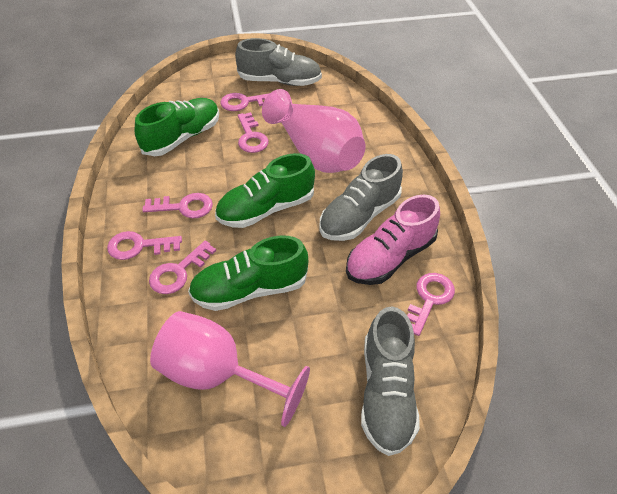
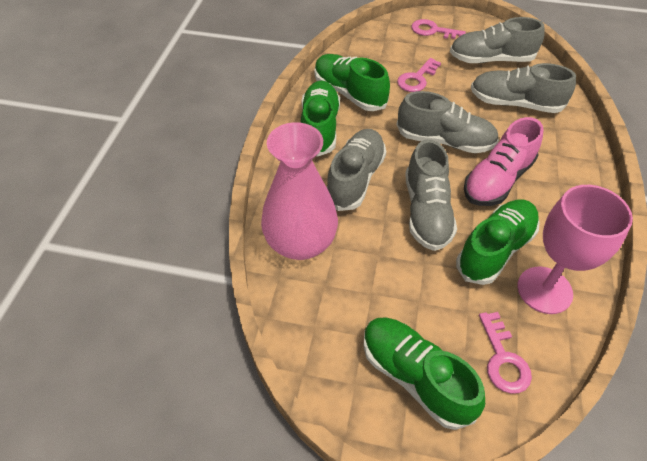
green shoe: 3 -> 4
grey shoe: 3 -> 5
pink key: 6 -> 3

